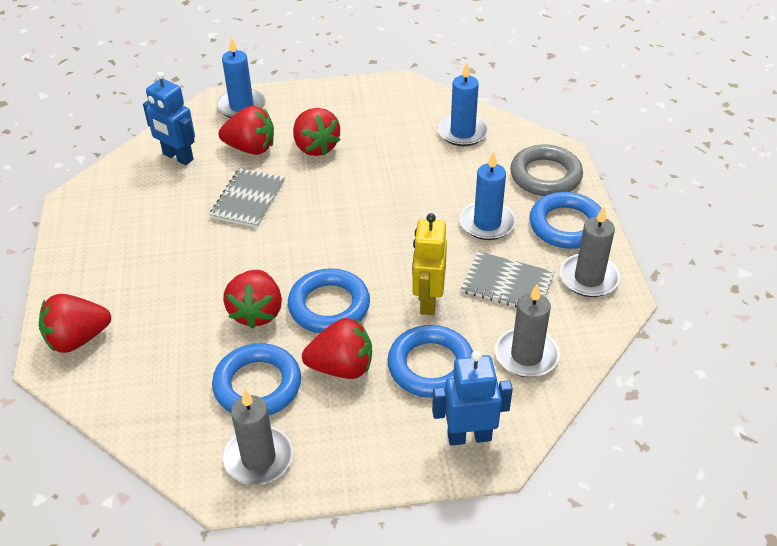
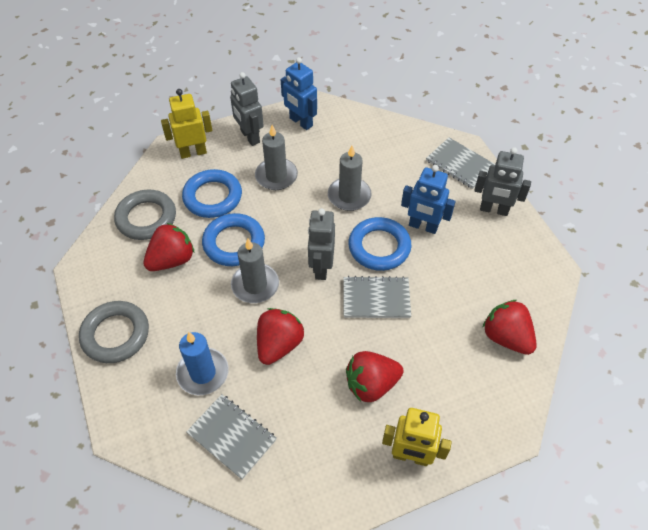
blue candle: 3 -> 1
blue ring: 4 -> 3
grey notebook: 2 -> 3
grey ring: 1 -> 2
grey robot: 0 -> 3
red strawberry: 5 -> 4
yellow robot: 1 -> 2

